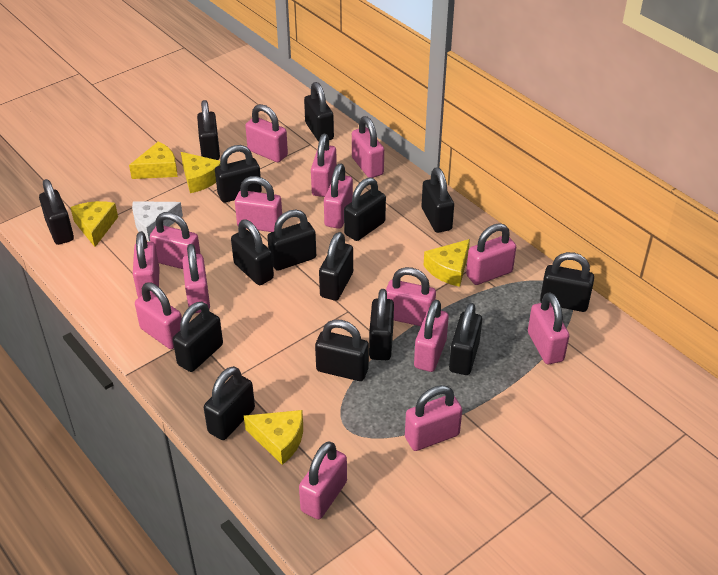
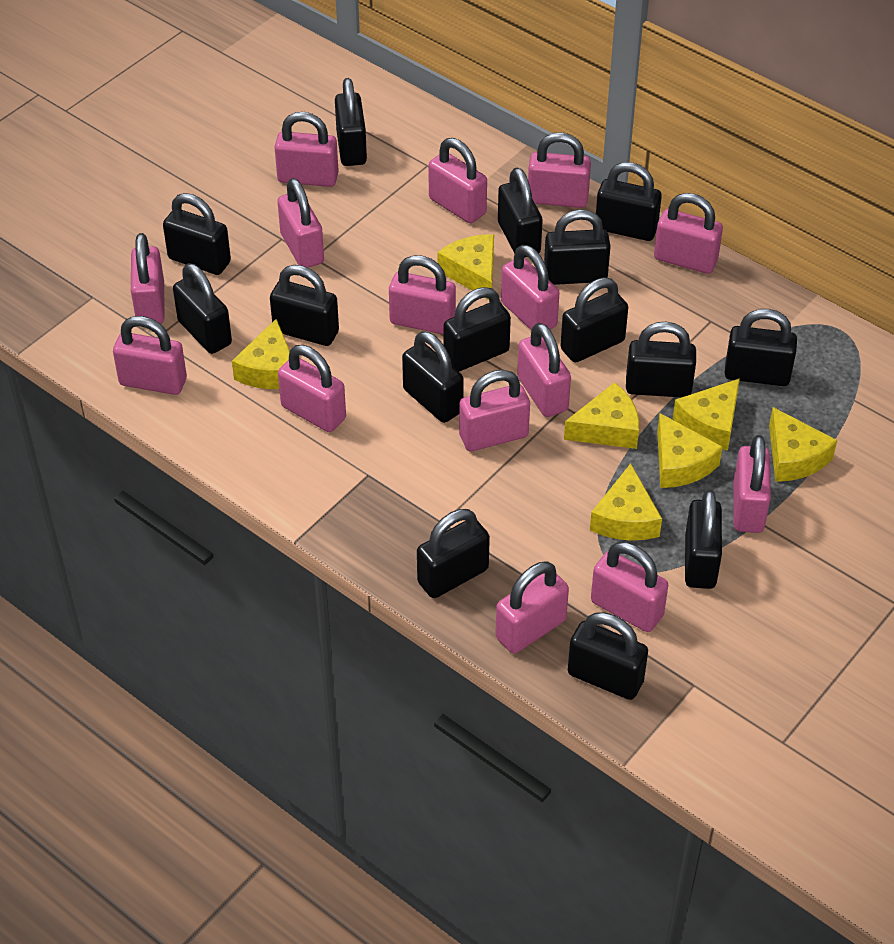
white cheese: 1 -> 0
yellow cheese: 5 -> 7

